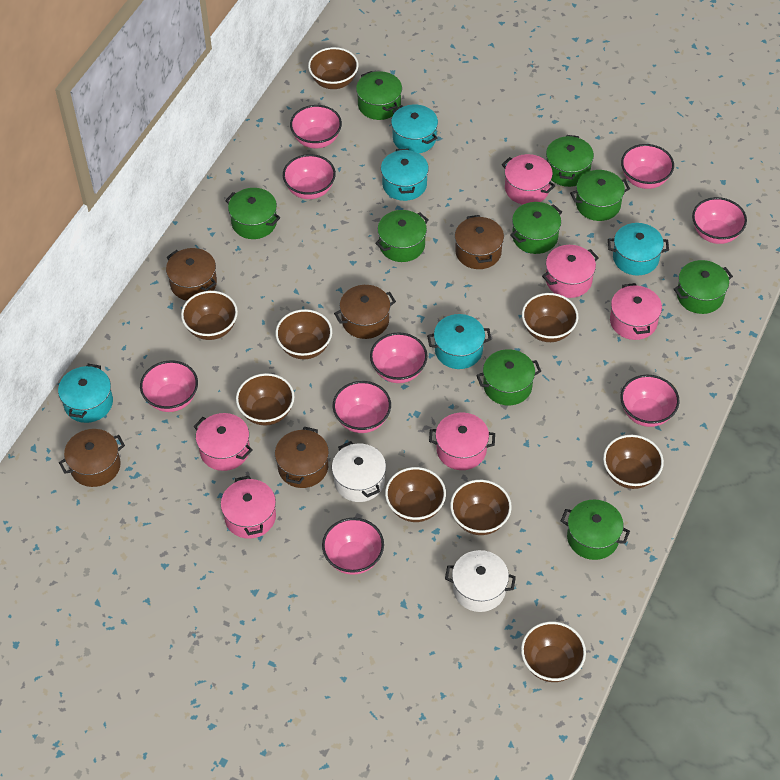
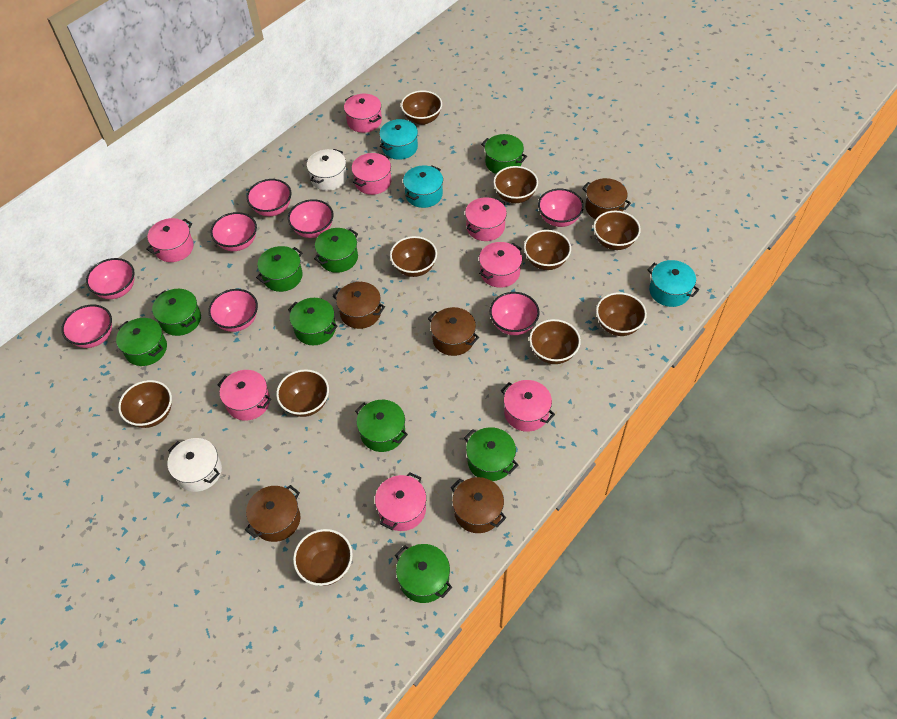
brown bowl: 9 -> 10
pink bowl: 9 -> 8
pink pot: 6 -> 8
turquoise pot: 5 -> 3

